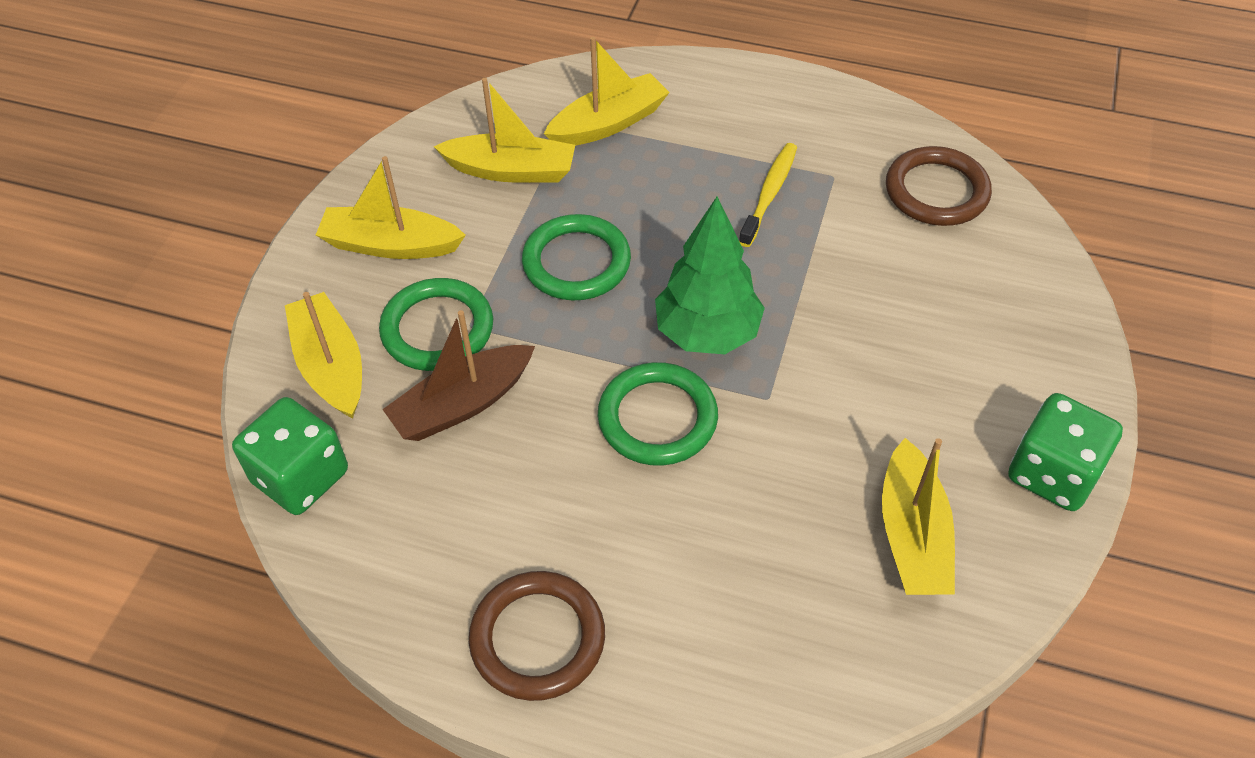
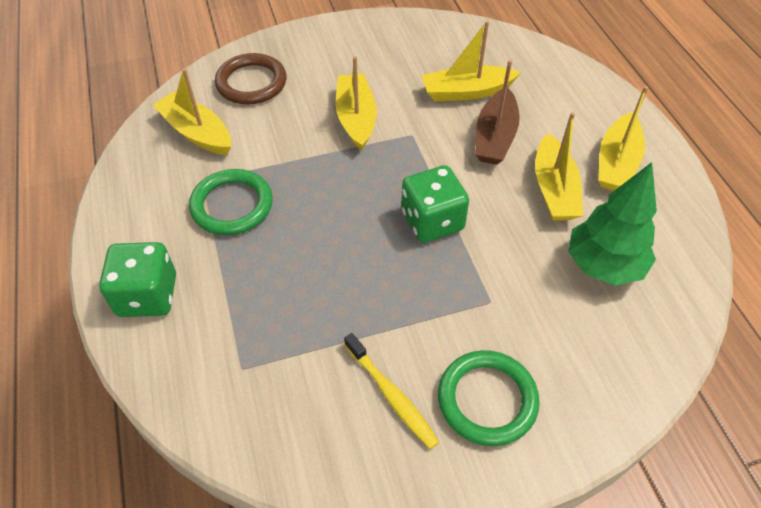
brown ring: 2 -> 1
green ring: 3 -> 2

